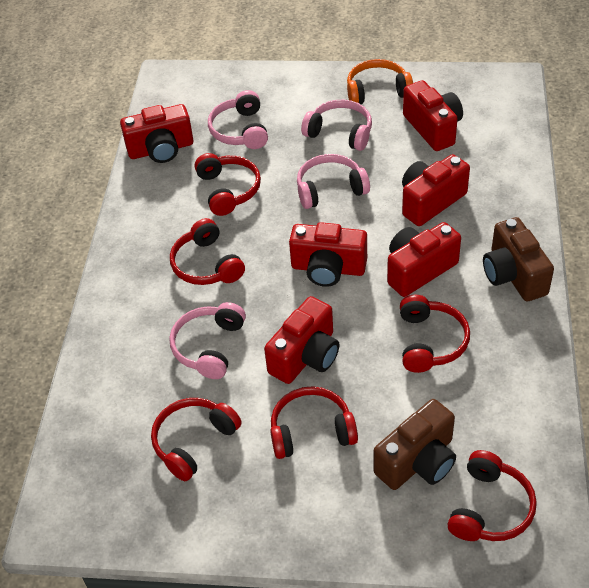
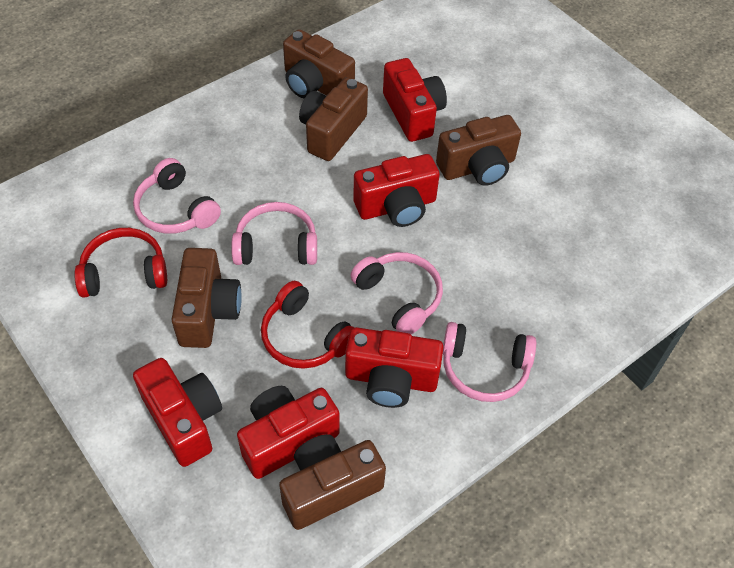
brown camera: 2 -> 5
orange headphones: 1 -> 0
red camera: 6 -> 5
red headphones: 6 -> 2

